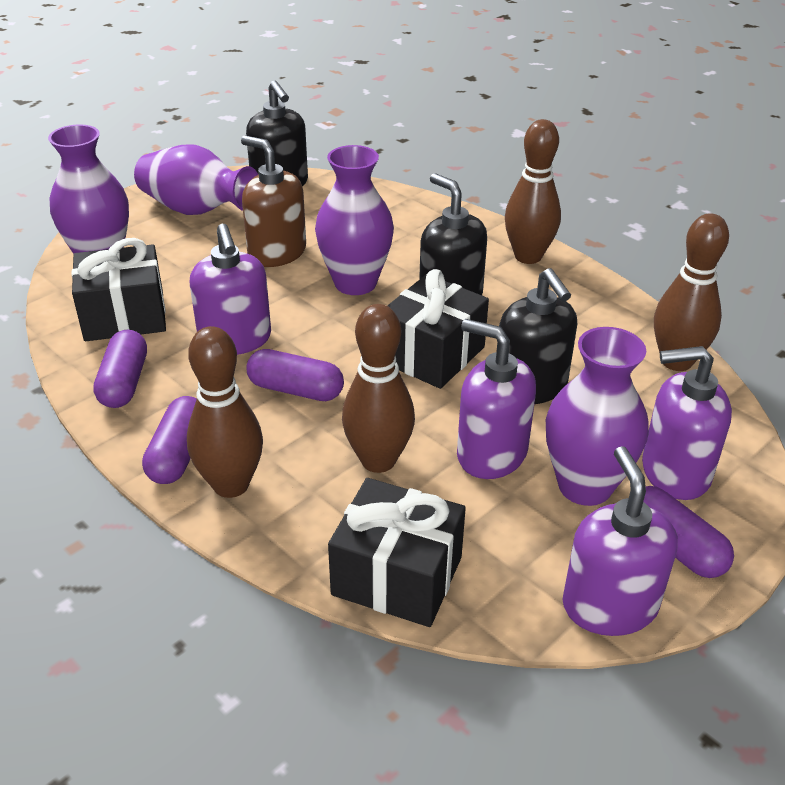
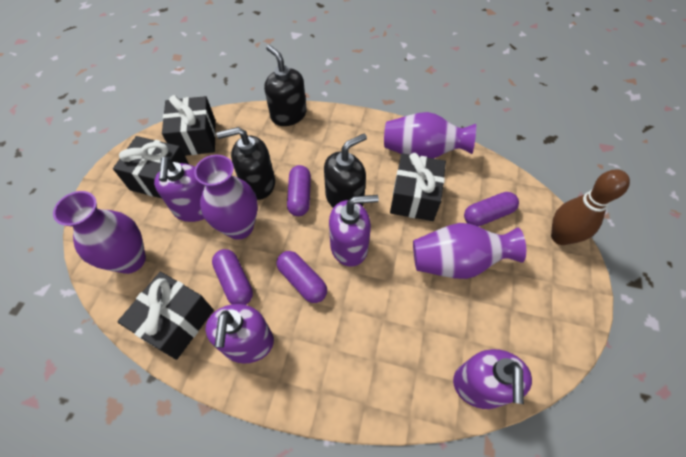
black gift: 3 -> 4
brown bowling pin: 4 -> 1
brown soap dispenser: 1 -> 0

